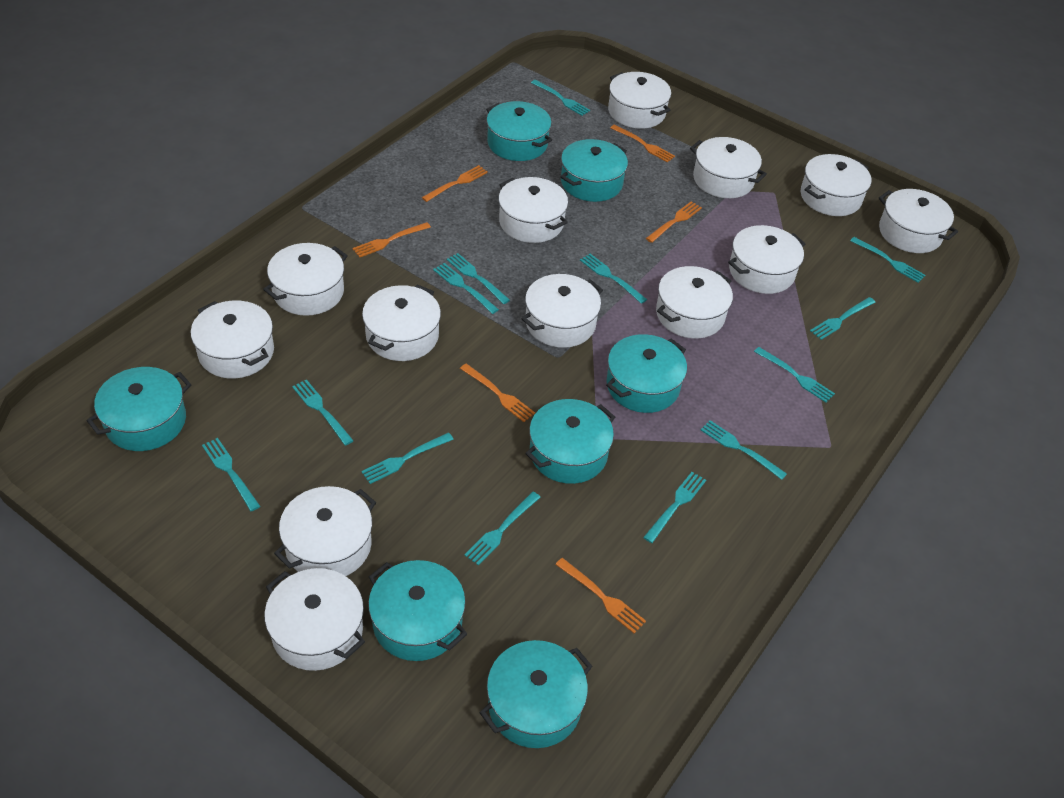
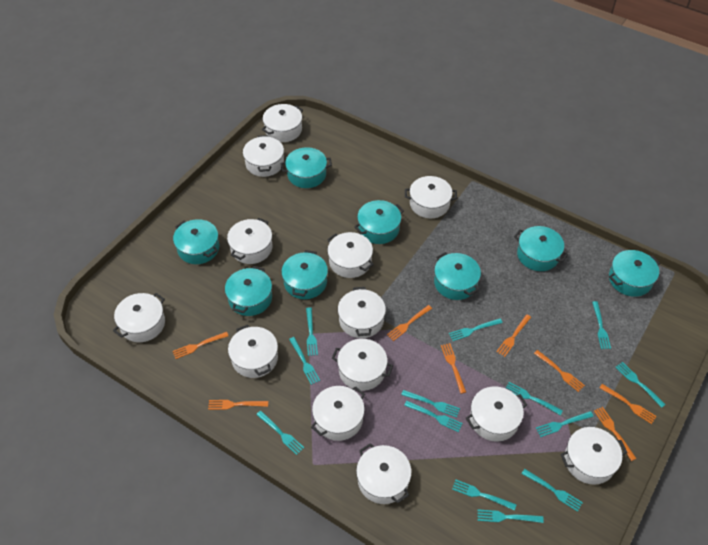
orange fork: 6 -> 8
turquoise pot: 7 -> 8

